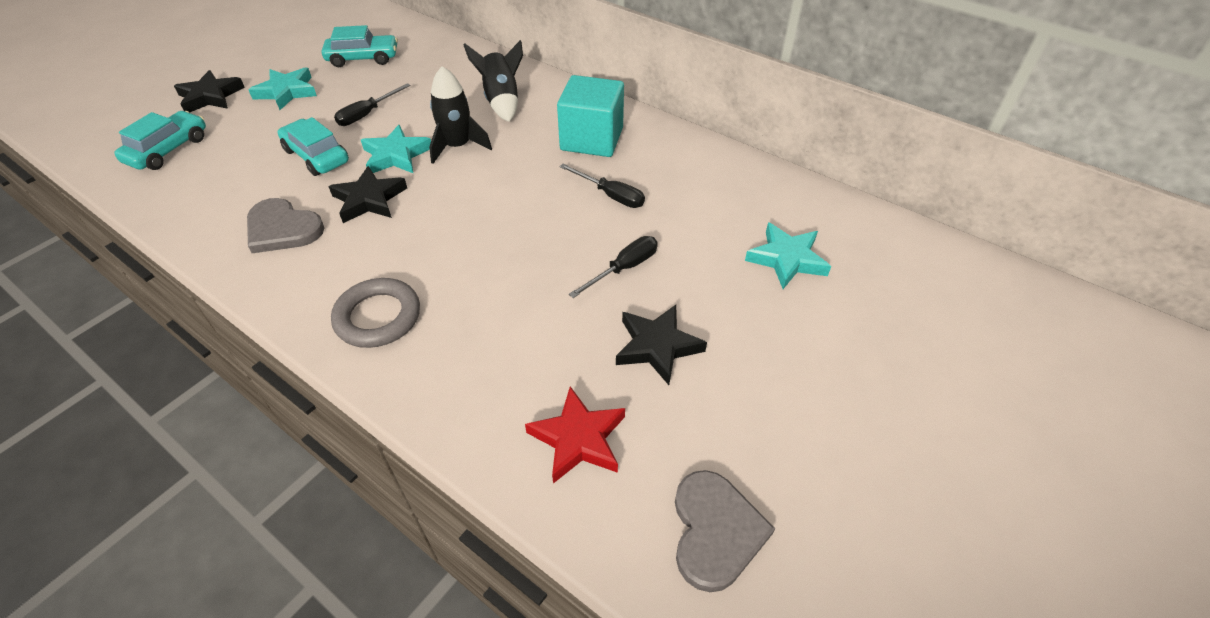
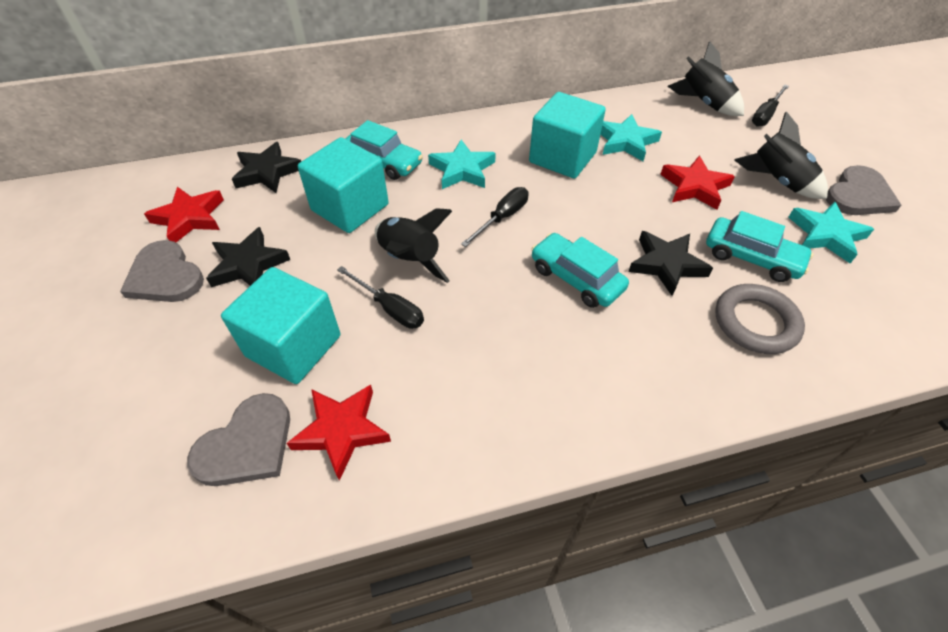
black rocket: 2 -> 3
grey heart: 2 -> 3
red star: 1 -> 3
turquoise cube: 1 -> 3

